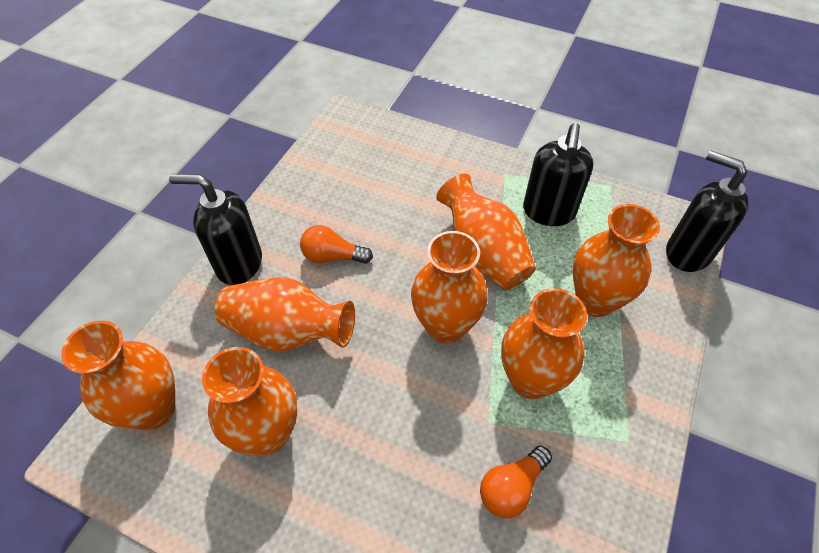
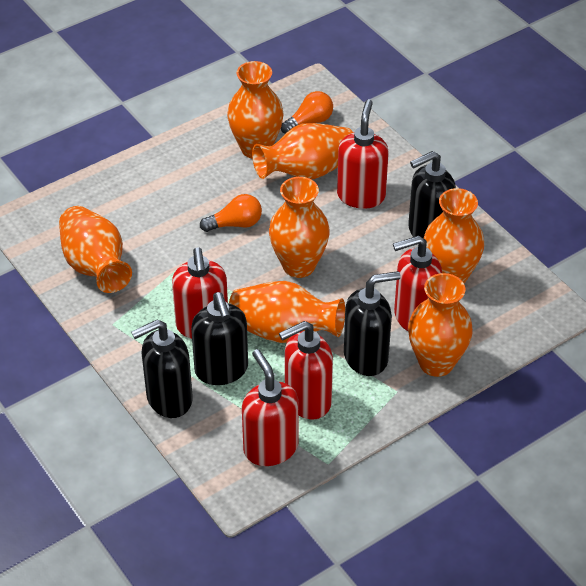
black soap dispenser: 3 -> 4
red soap dispenser: 0 -> 5

